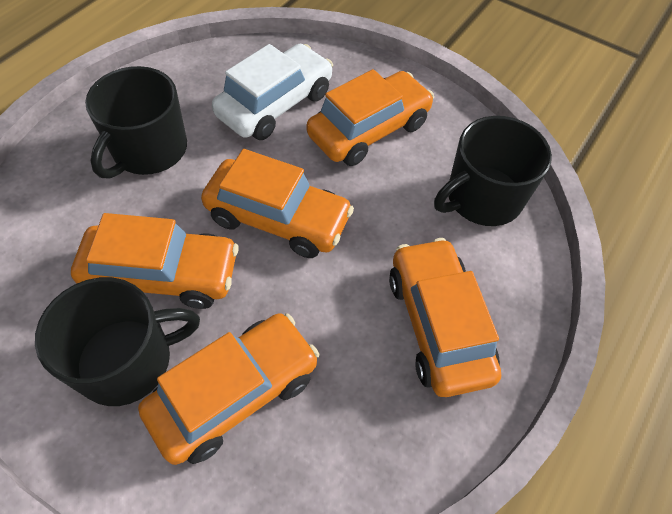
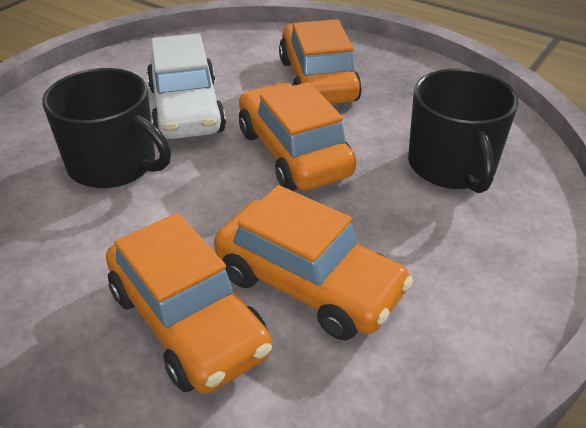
black mug: 3 -> 2
orange car: 5 -> 4

